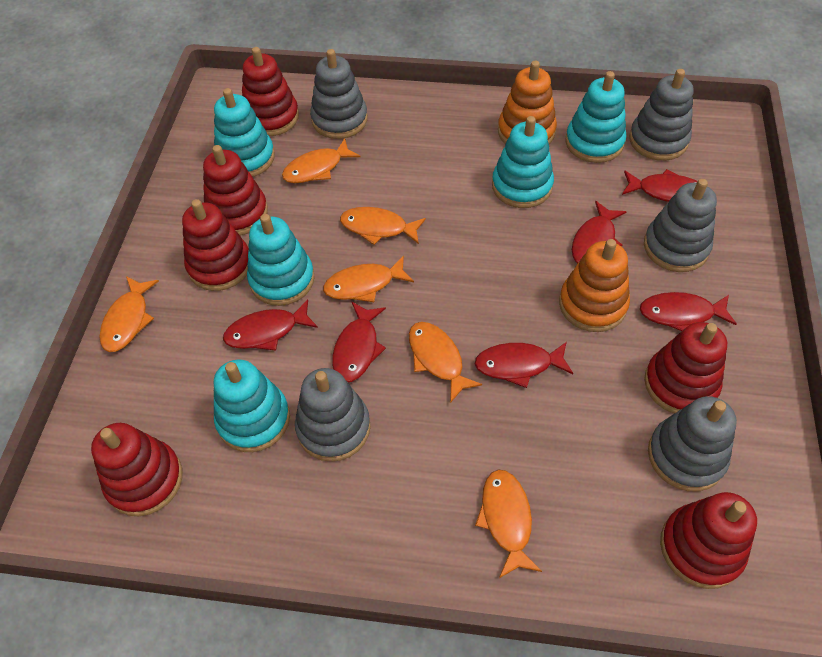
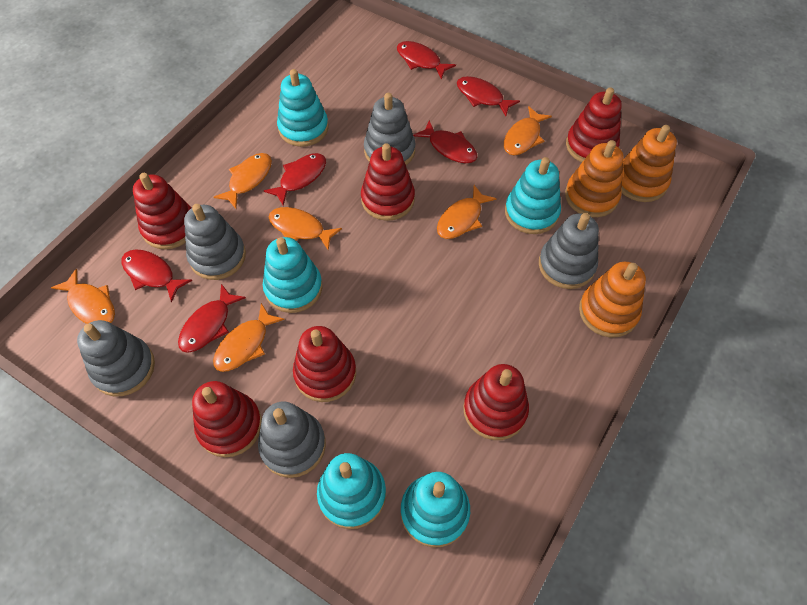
orange stacking toy: 2 -> 3

